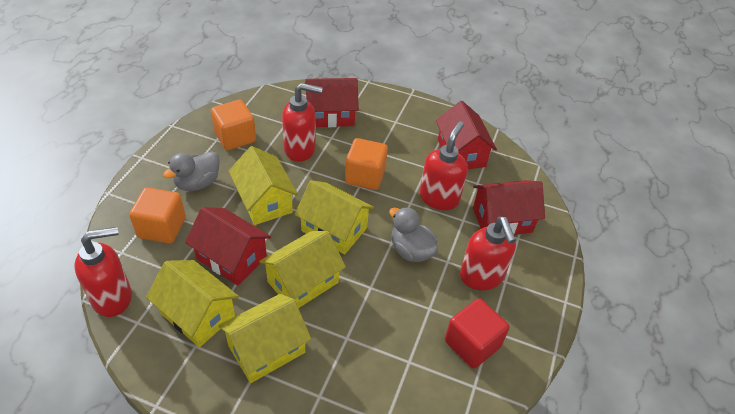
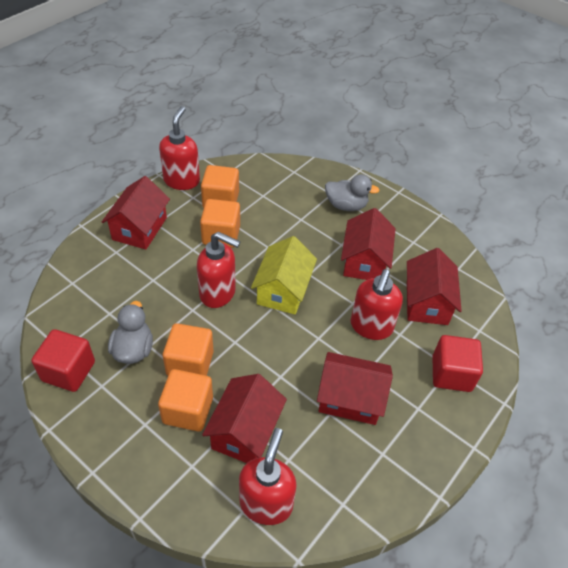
orange cube: 3 -> 4
red cube: 1 -> 2
red house: 4 -> 5
yellow house: 5 -> 1

